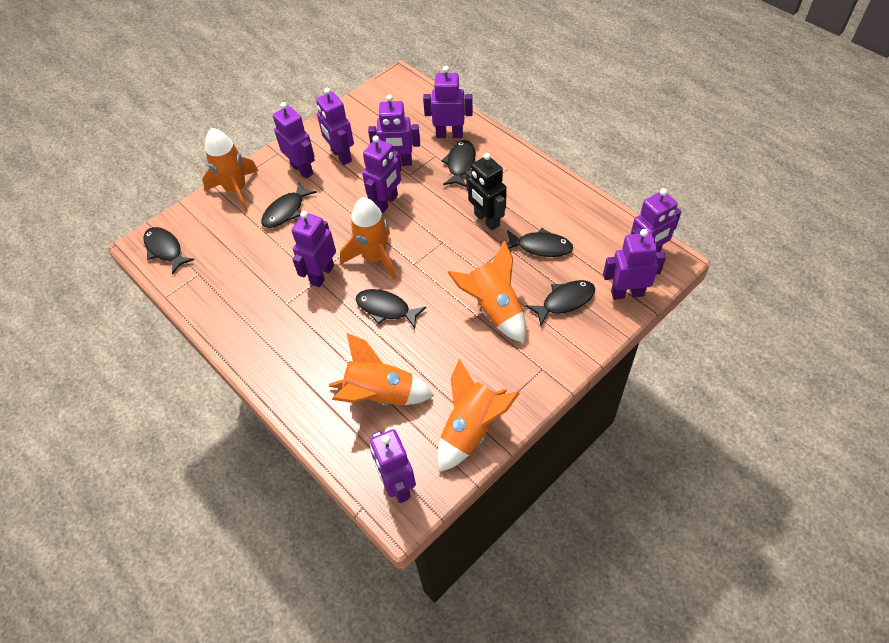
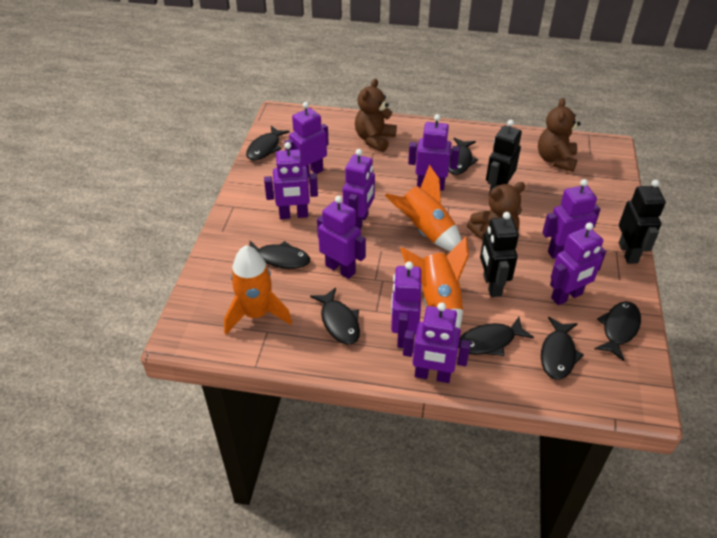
black fish: 6 -> 7
black robot: 1 -> 3
brown teddy bear: 0 -> 3
orange rocket: 5 -> 3

